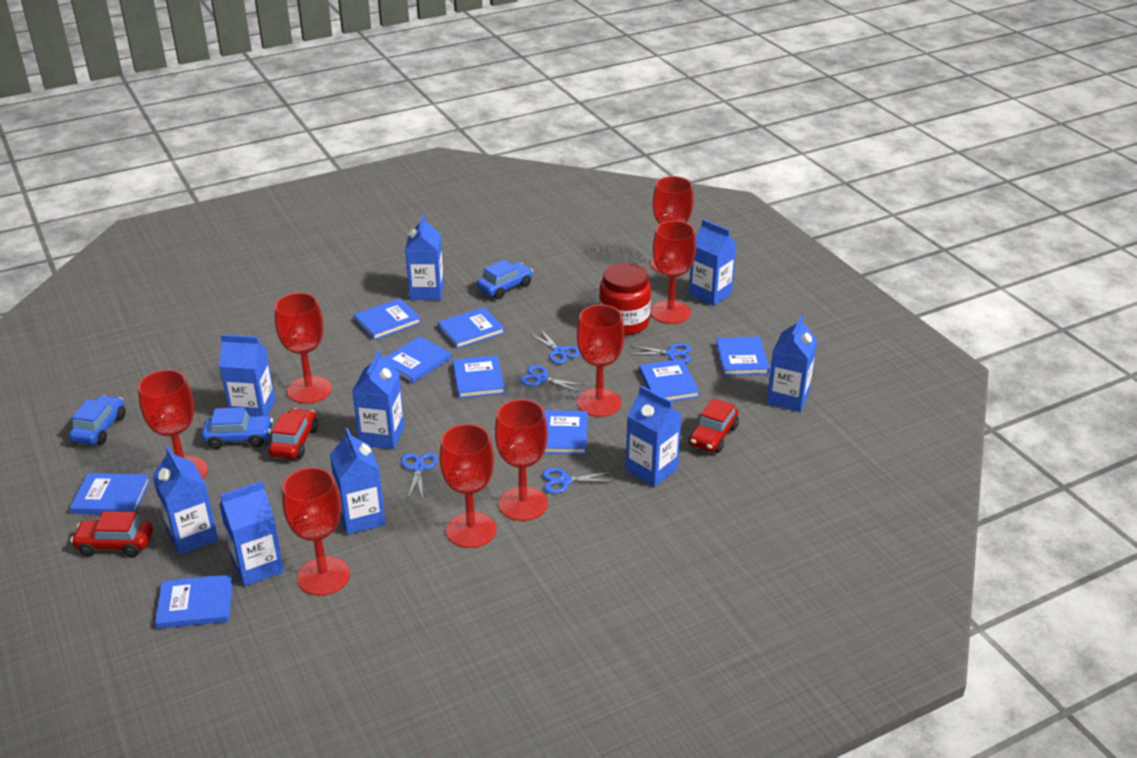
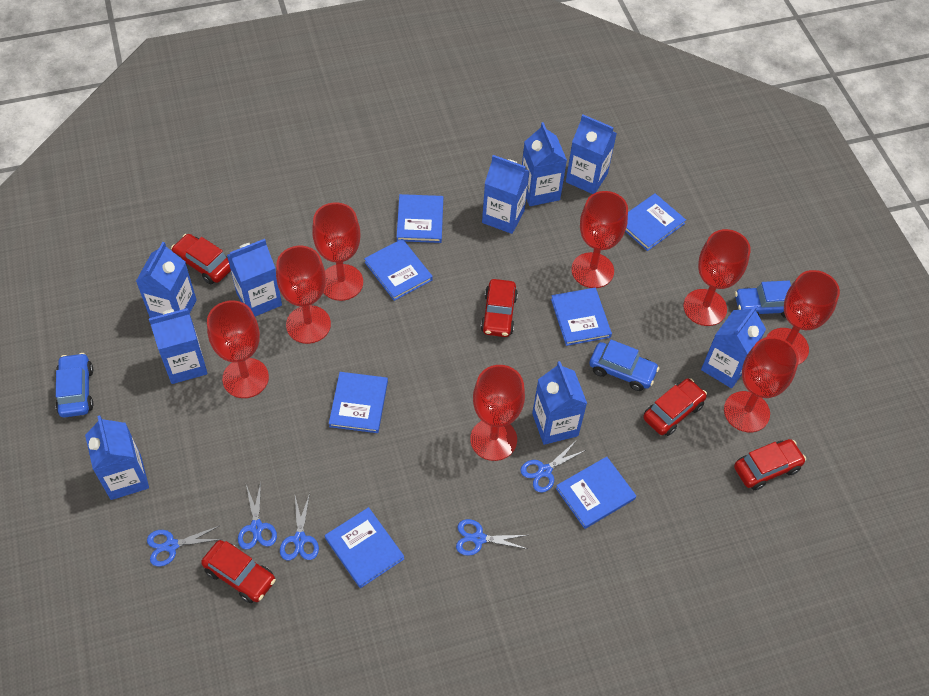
blue book: 9 -> 7
red car: 3 -> 5
red jar: 1 -> 0

